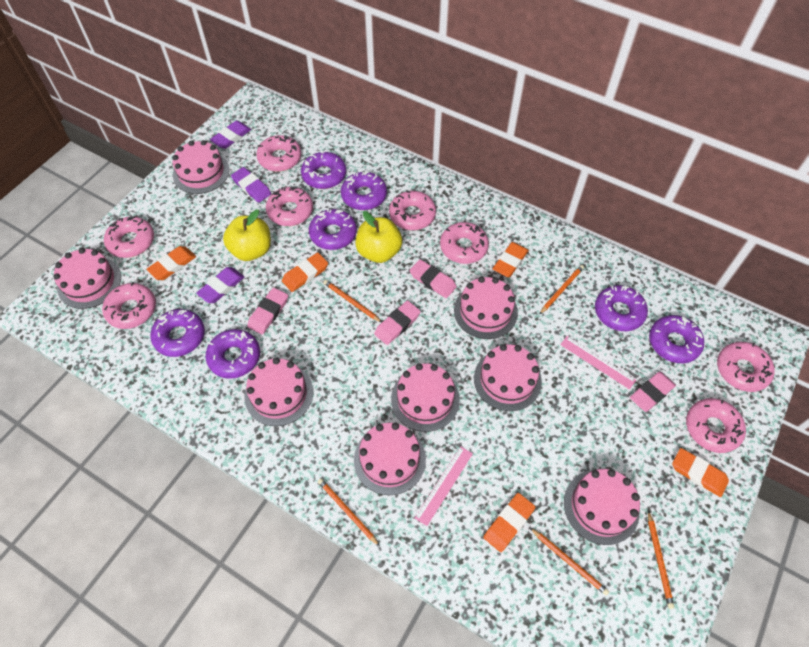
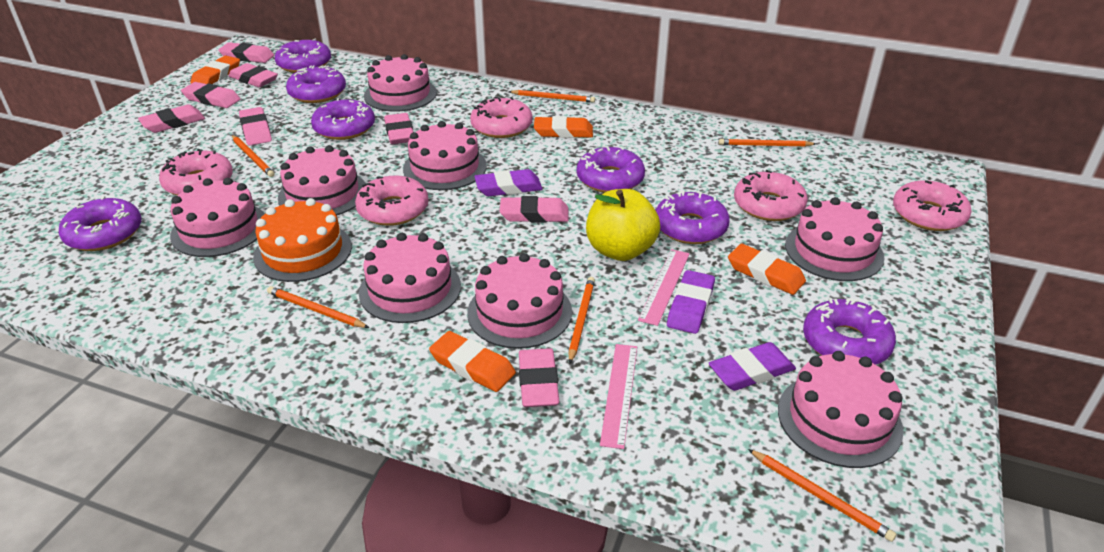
orange cake: 0 -> 1
orange eraser: 5 -> 4
orange pencil: 5 -> 6
pink donut: 8 -> 5
pink eraser: 4 -> 8
yellow apple: 2 -> 1

